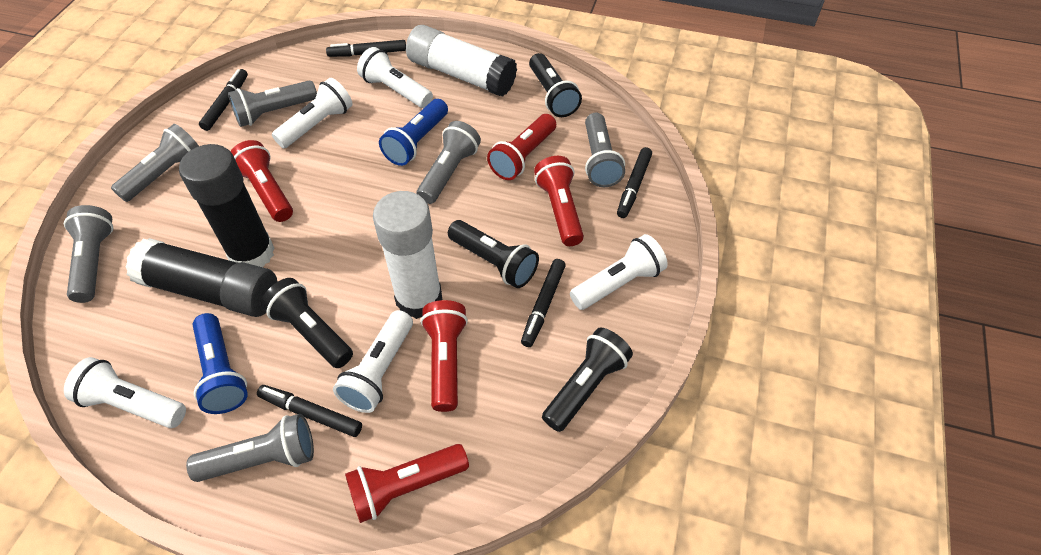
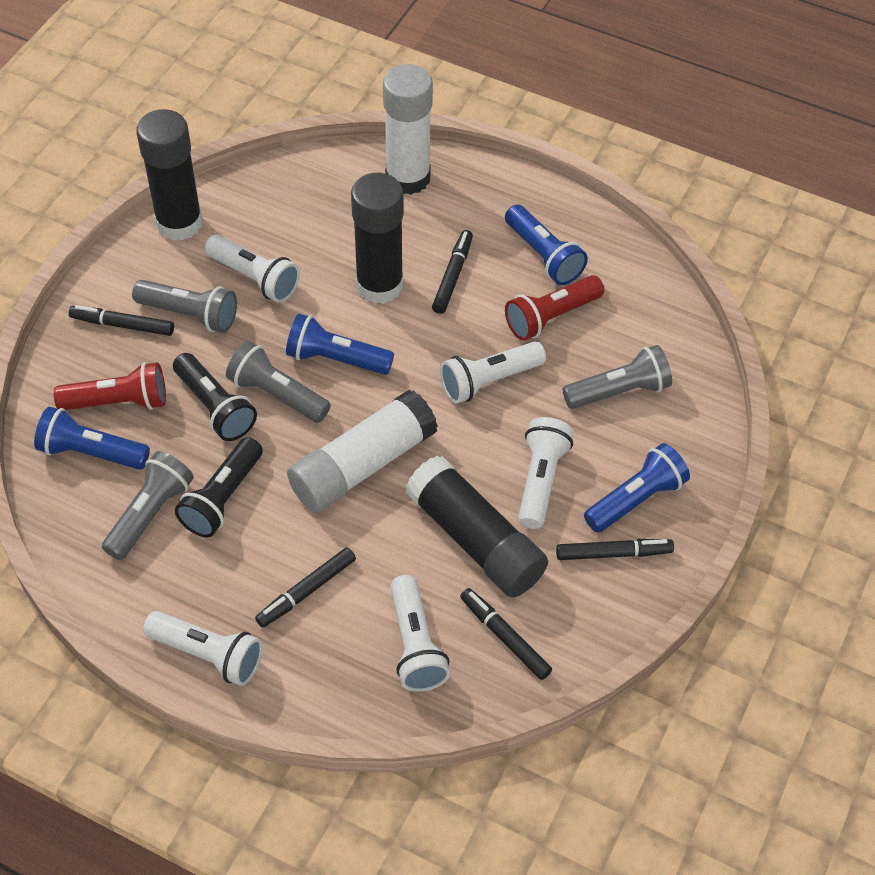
black flashlight: 4 -> 2
black glue stick: 2 -> 3
blue flashlight: 2 -> 4
grey flashlight: 6 -> 4
red flashlight: 5 -> 2

